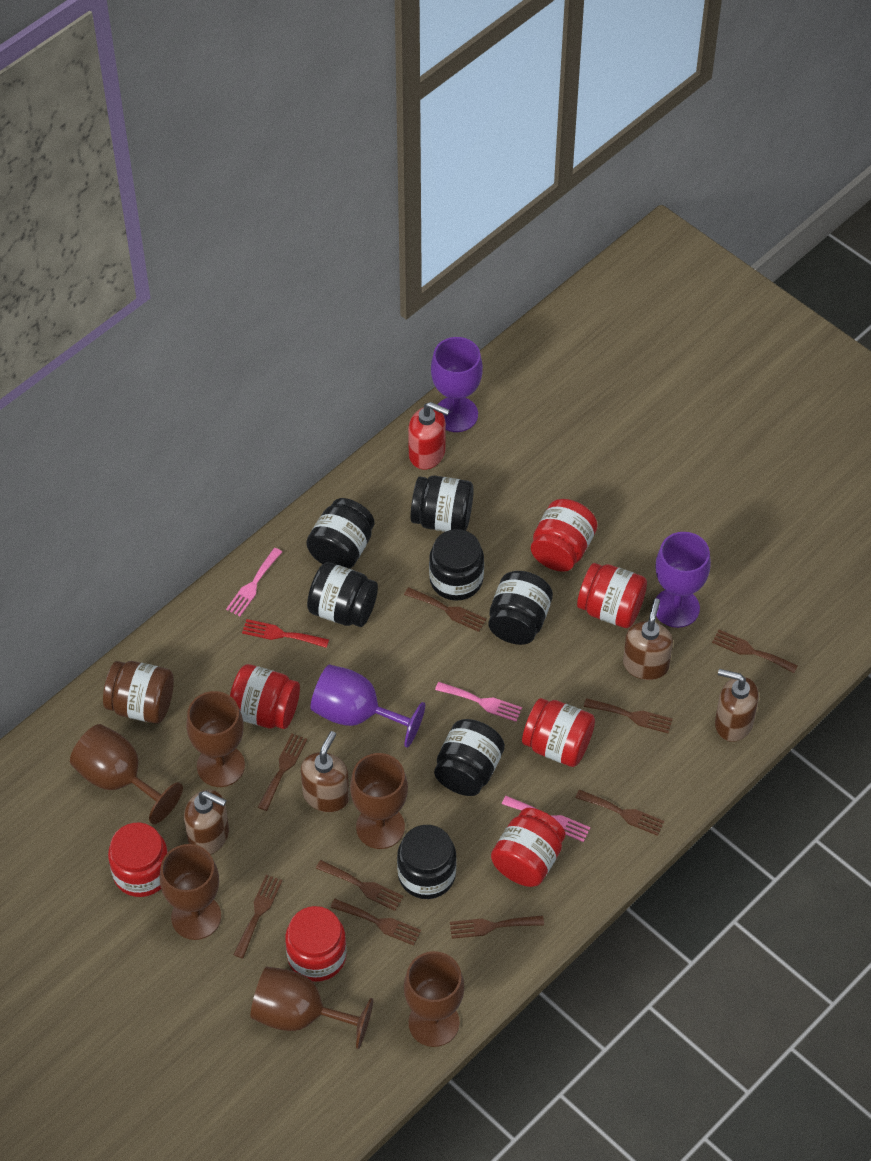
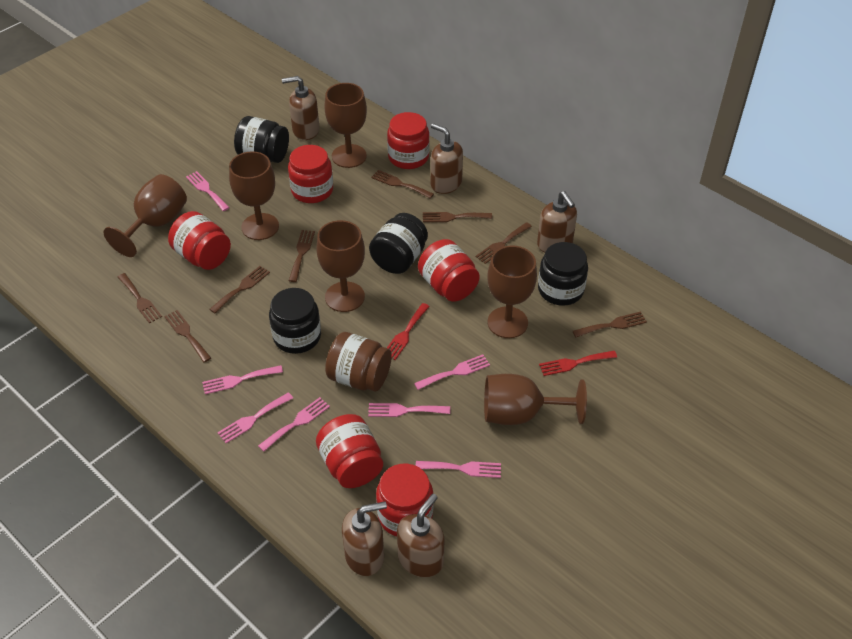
black jar: 7 -> 4
brown fork: 9 -> 8
brown soap dispenser: 4 -> 5
pink fork: 3 -> 7
purple goblet: 3 -> 0
red fork: 1 -> 2
red jar: 7 -> 6
red soap dispenser: 1 -> 0

